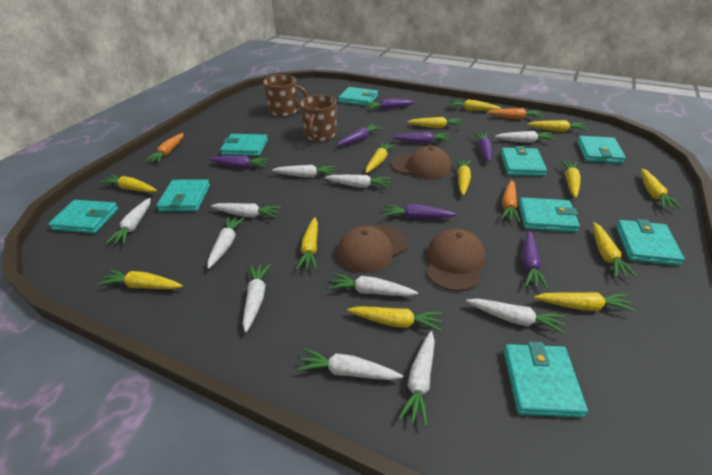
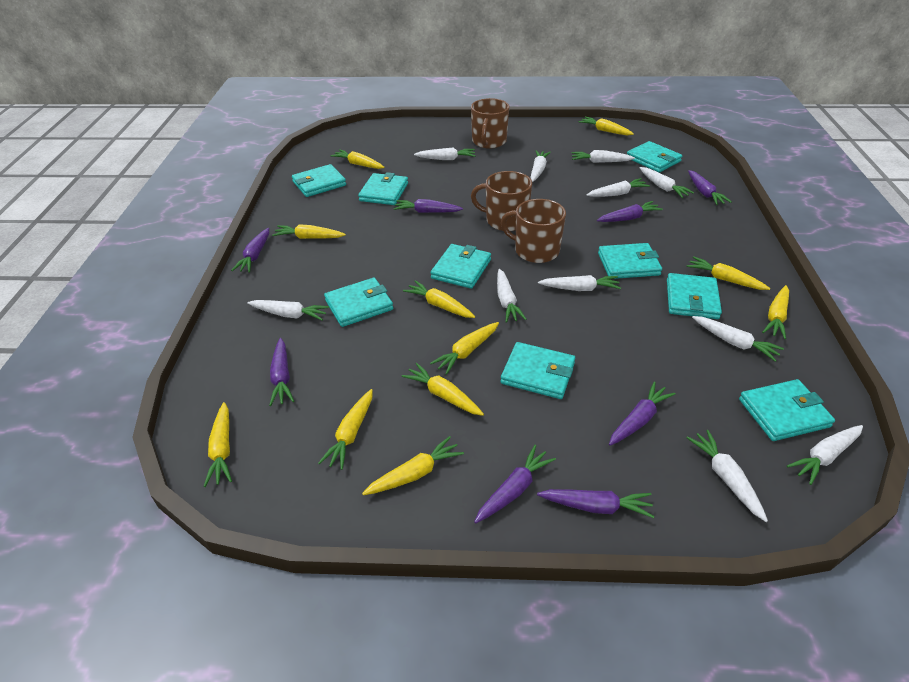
brown cap: 3 -> 0
brown mug: 2 -> 3
orange carrot: 3 -> 0
purple carrot: 7 -> 8
yellow carrot: 13 -> 11

